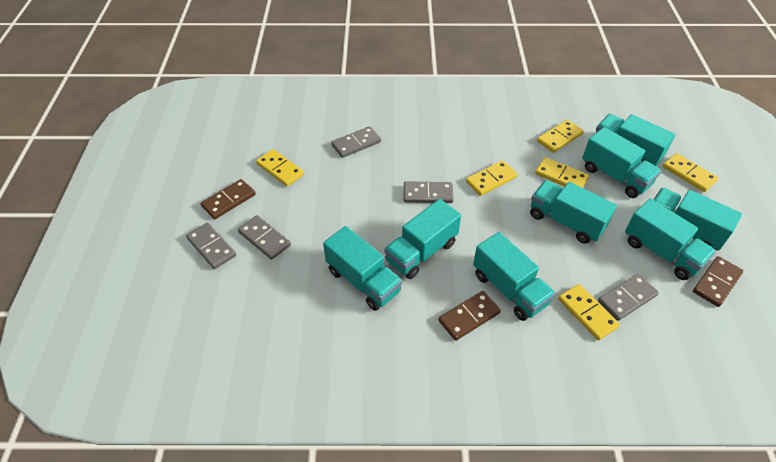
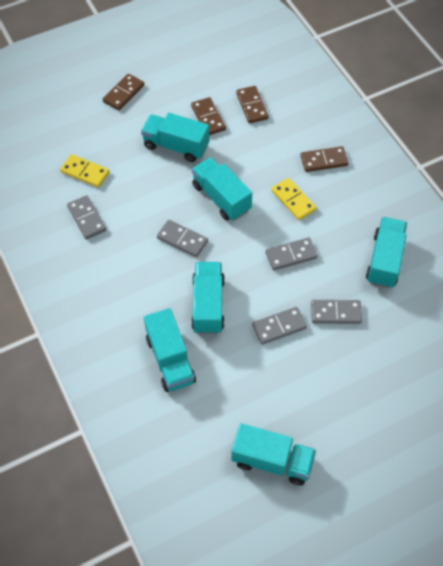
brown domino: 3 -> 4
turquoise truck: 8 -> 6
yellow domino: 6 -> 2

